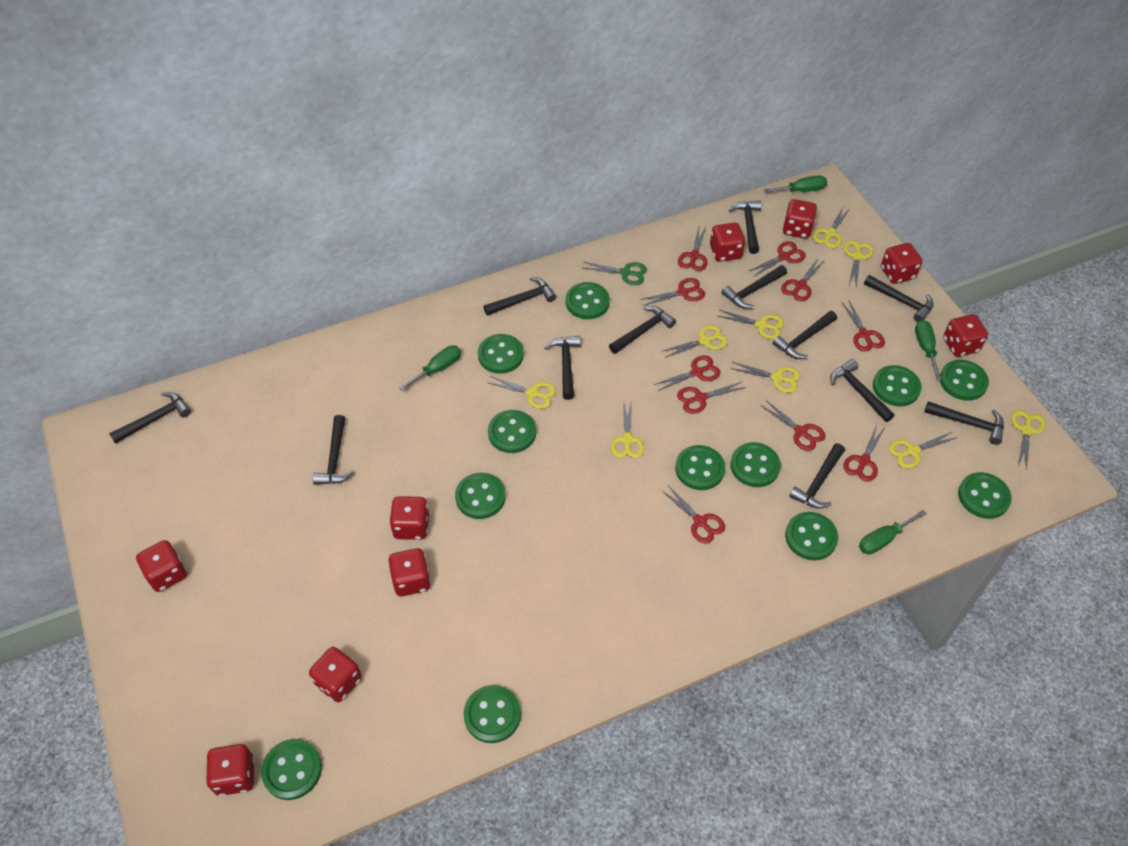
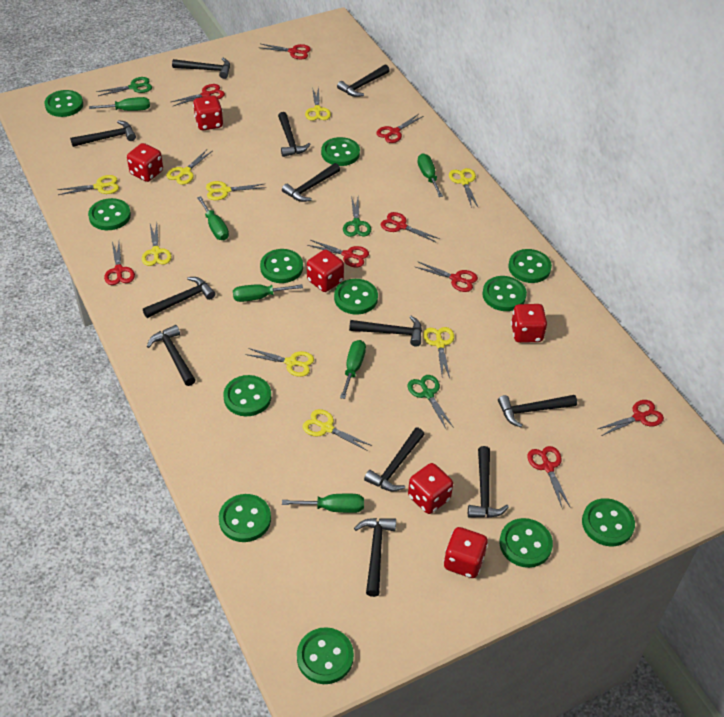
green scissors: 1 -> 3
green screwdriver: 4 -> 6
red dice: 9 -> 6
red scissors: 10 -> 9

